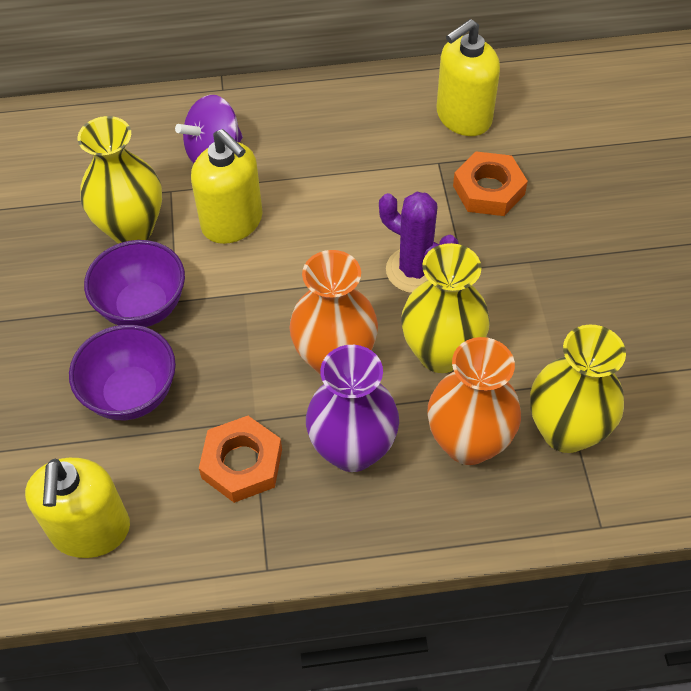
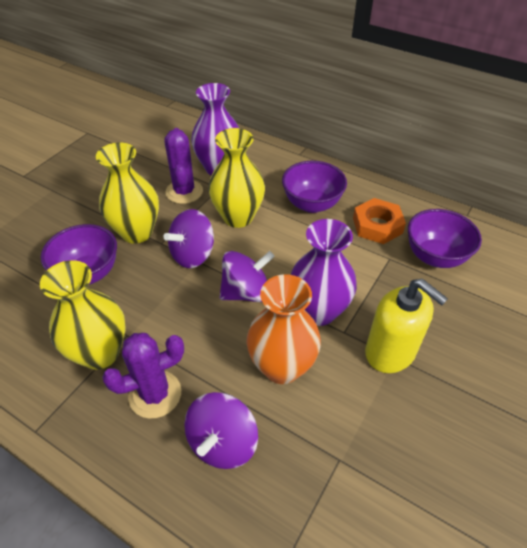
orange nut: 2 -> 1
orange vase: 2 -> 1
purple bowl: 2 -> 3
purple cactus: 1 -> 2
purple spinning top: 1 -> 3
purple vase: 1 -> 2
yellow soap dispenser: 3 -> 1

